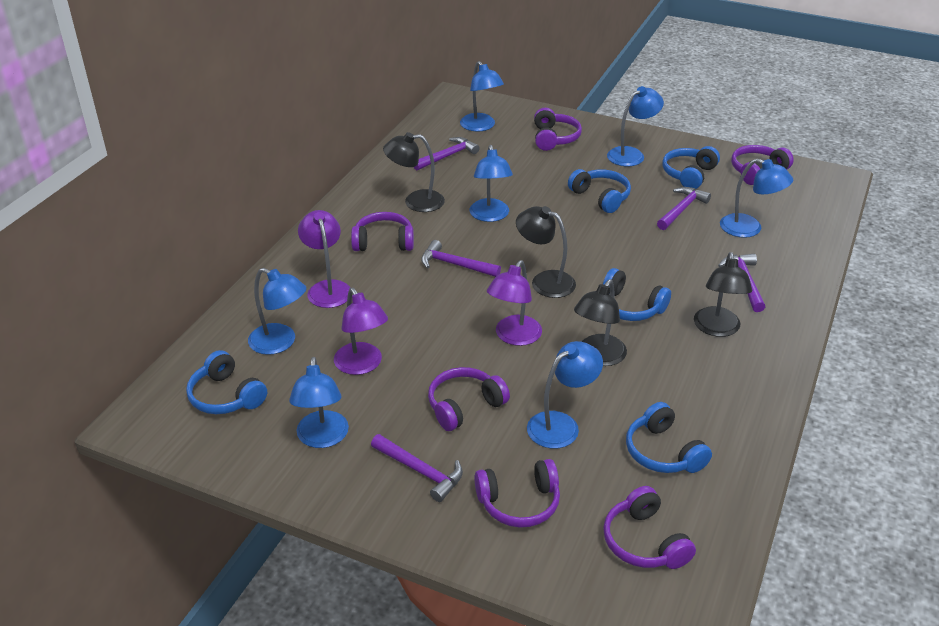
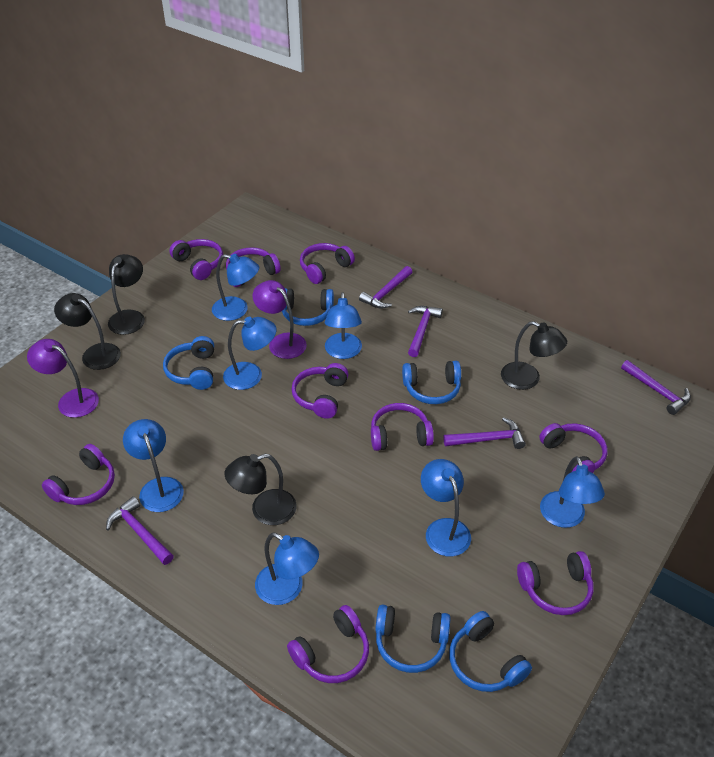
purple headphones: 6 -> 9
purple lamp: 3 -> 2

